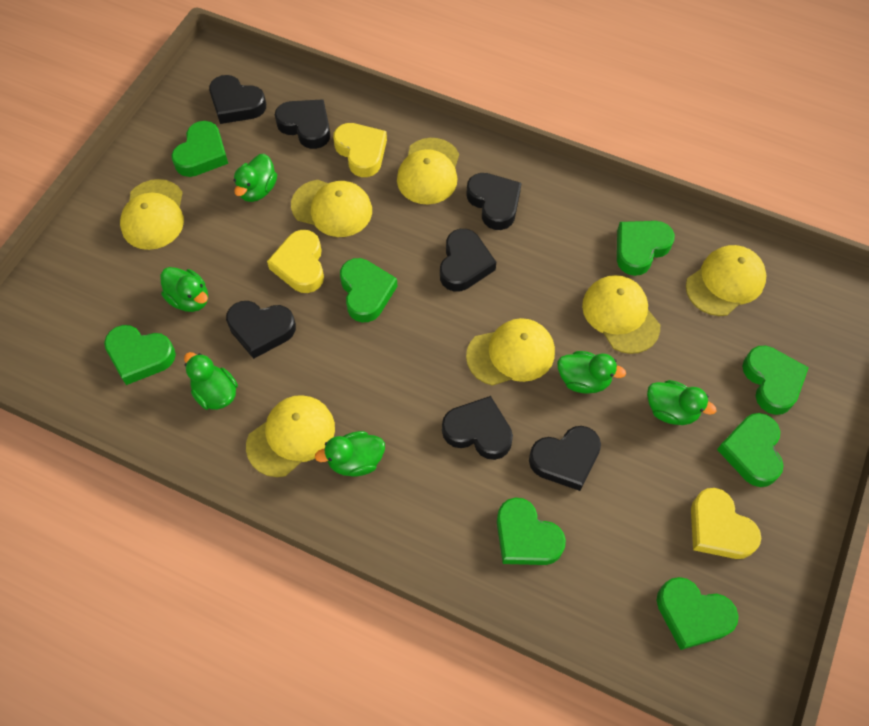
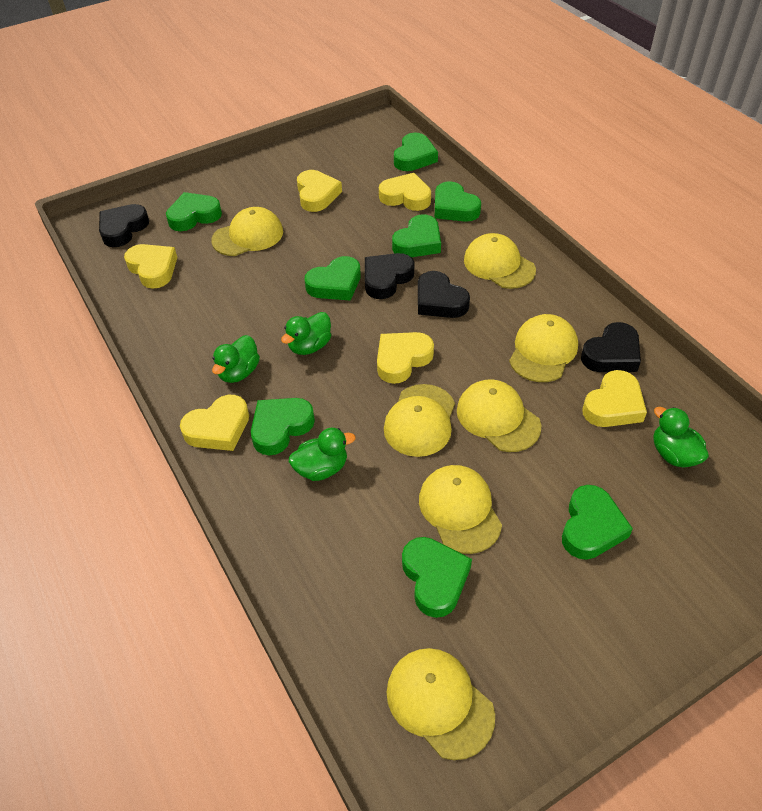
black heart: 7 -> 4
green duck: 6 -> 4
yellow heart: 3 -> 6

